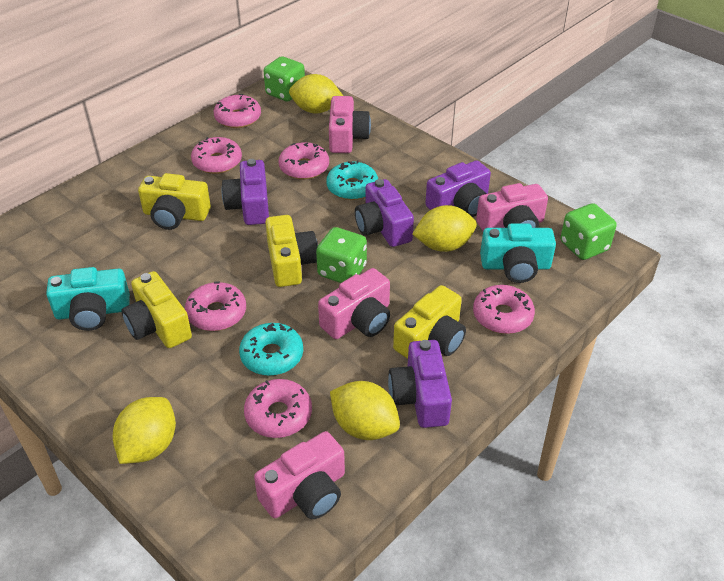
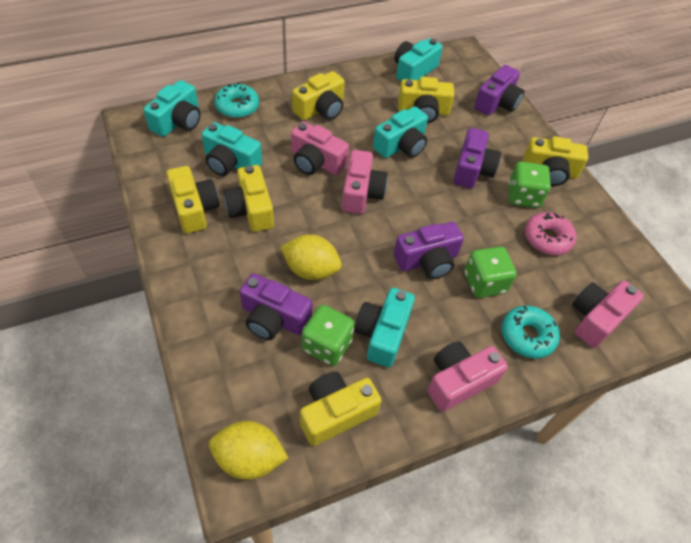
pink donut: 6 -> 1
turquoise camera: 2 -> 5
yellow camera: 4 -> 6
yellow lemon: 4 -> 2

